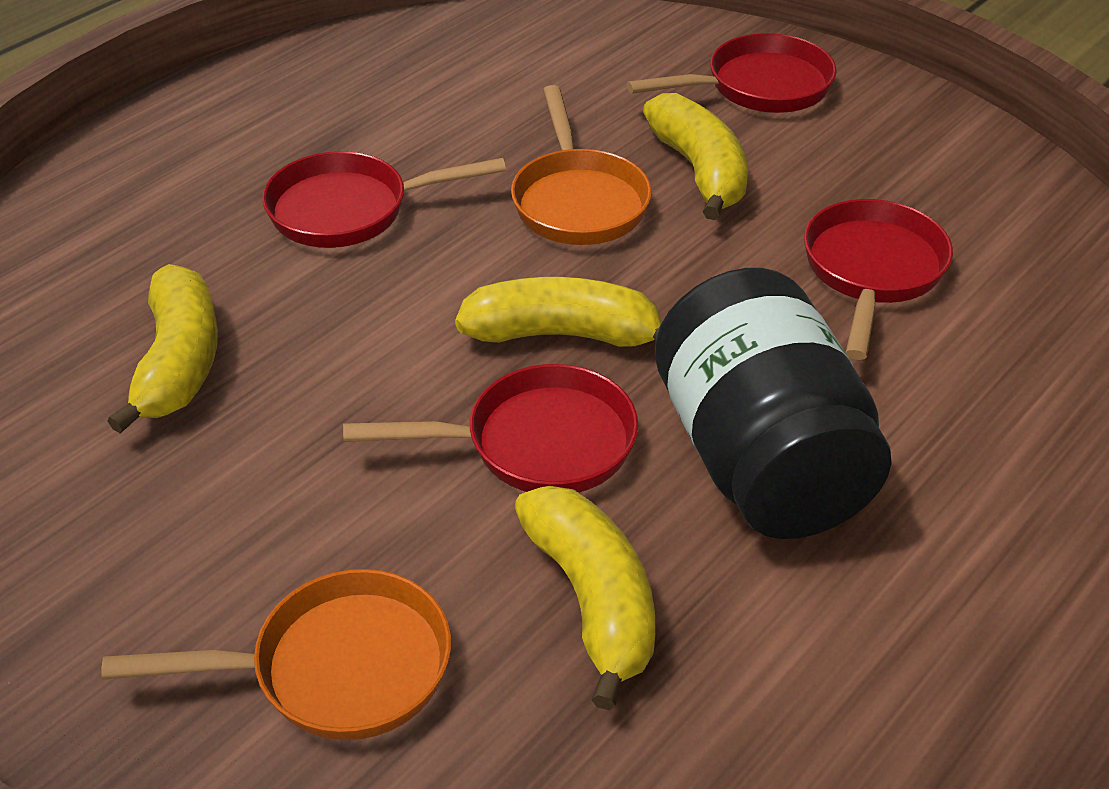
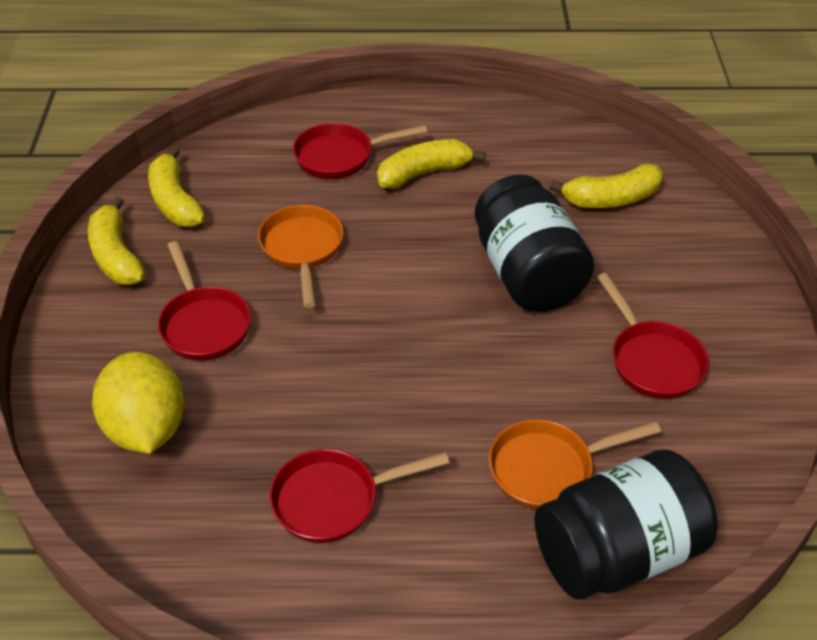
black jar: 1 -> 2
yellow lemon: 0 -> 1

